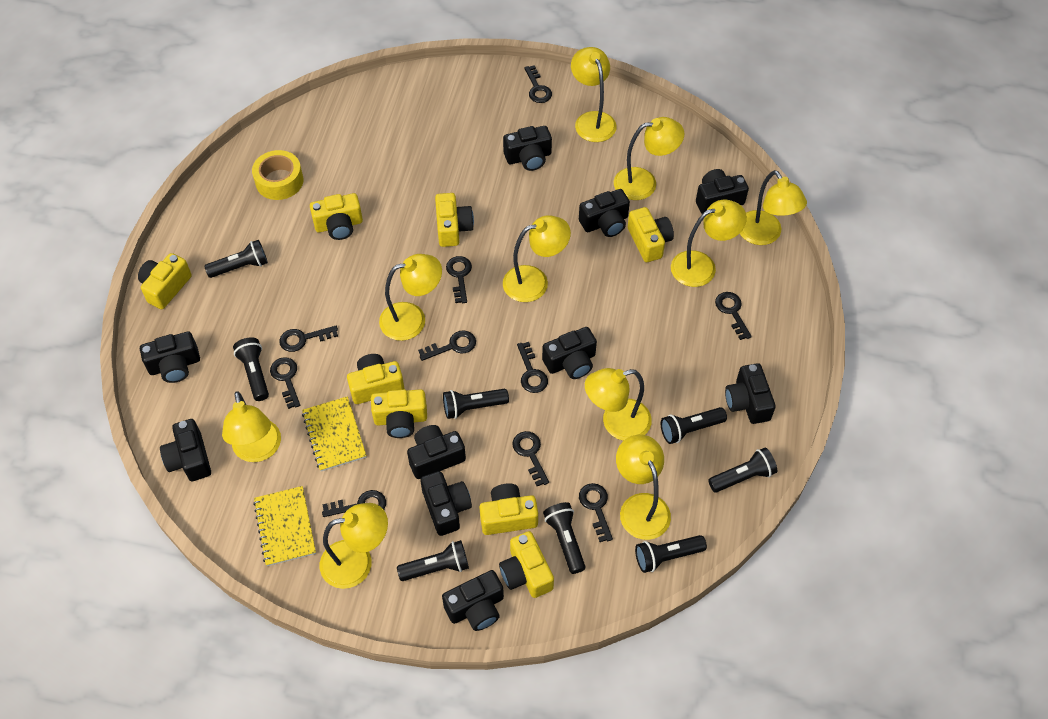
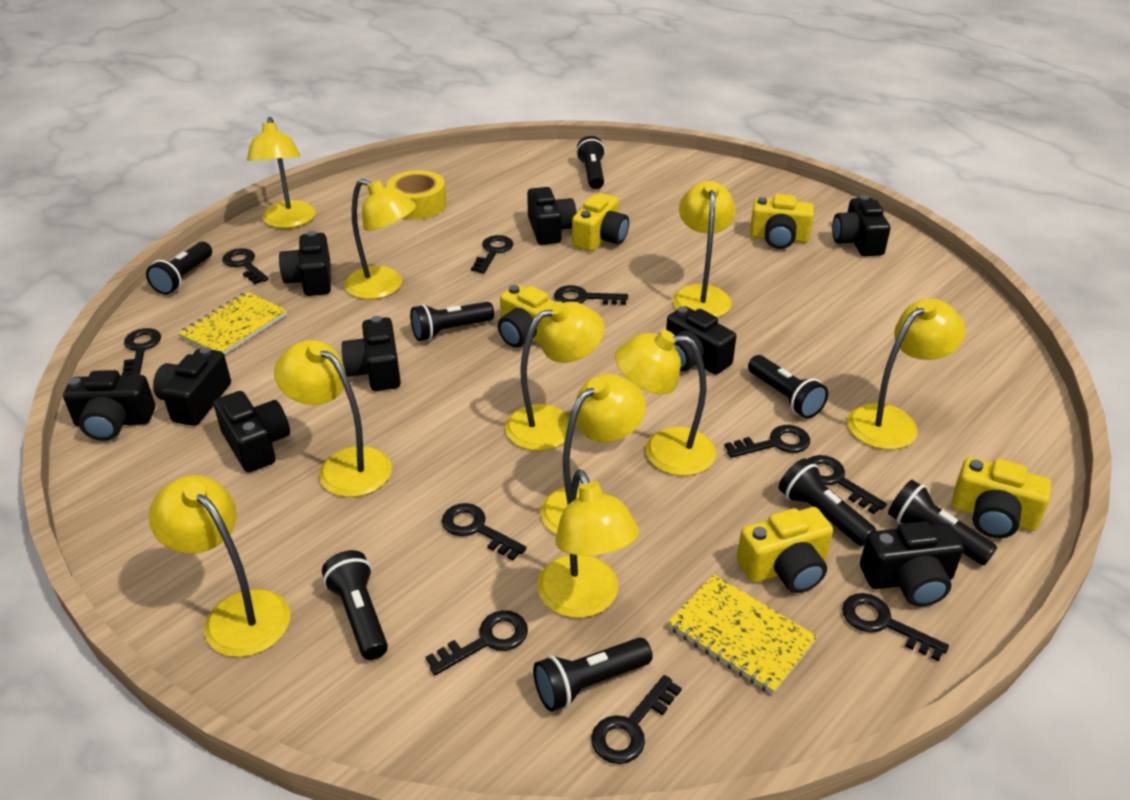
black camera: 10 -> 9
yellow camera: 8 -> 5

